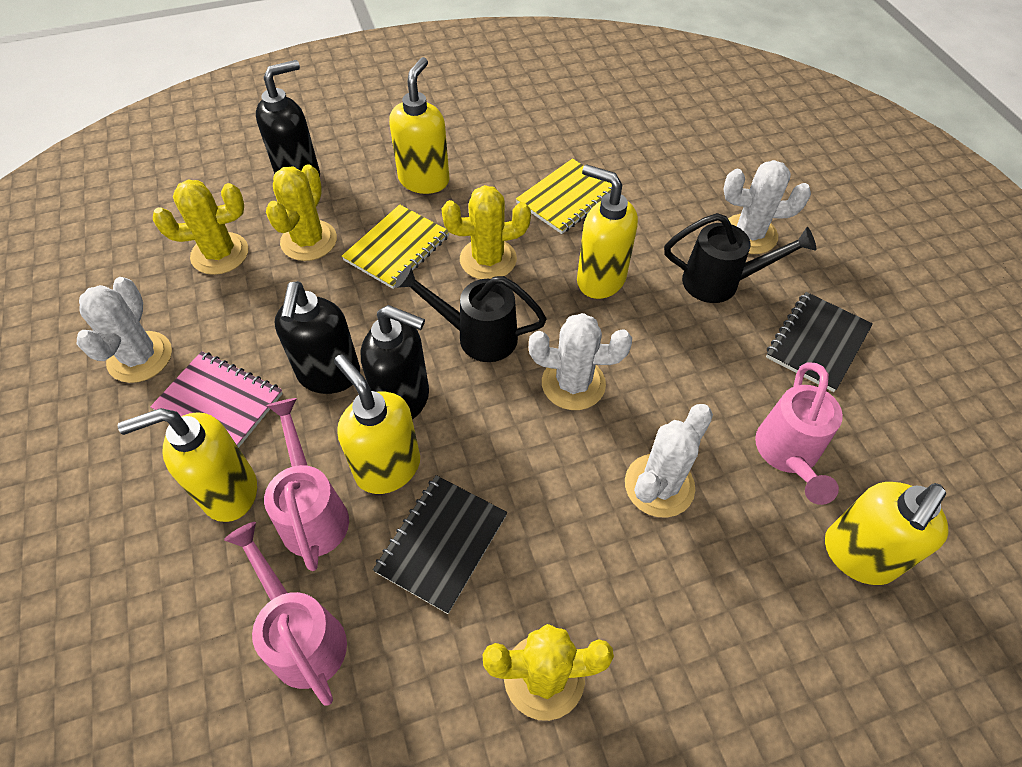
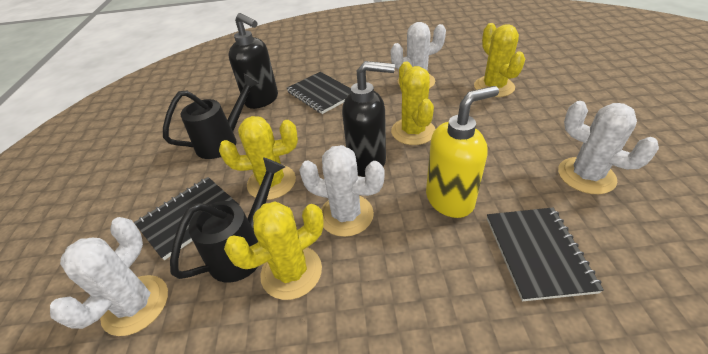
black notebook: 2 -> 3
black soap dispenser: 3 -> 2
pink notebook: 1 -> 0
pink watering can: 3 -> 0
yellow notebook: 2 -> 0
yellow soap dispenser: 5 -> 1

